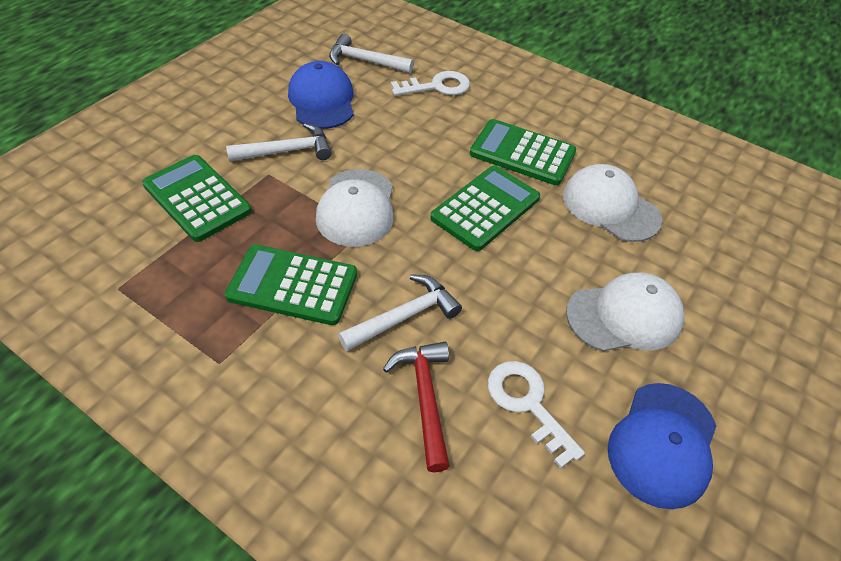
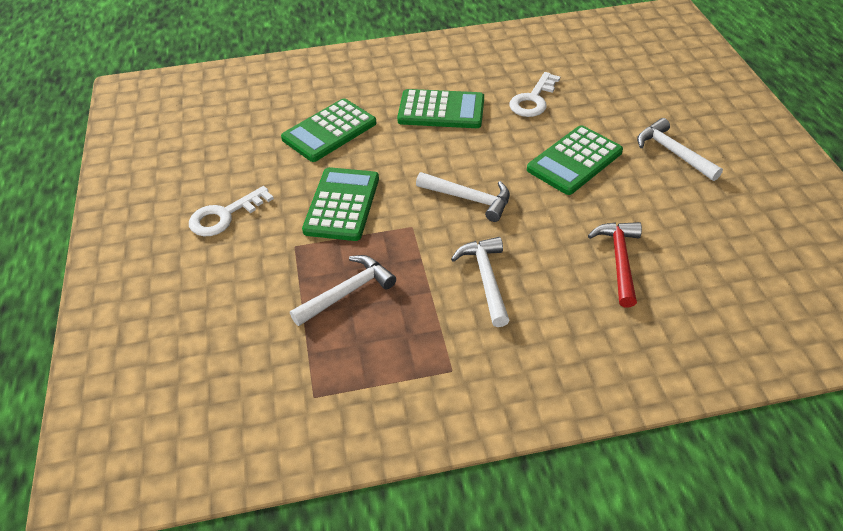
blue cap: 2 -> 0
white cap: 3 -> 0
white hammer: 3 -> 4

